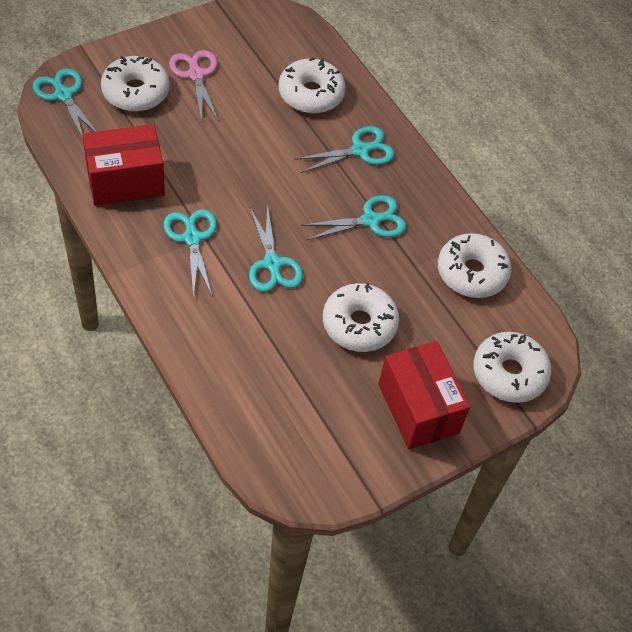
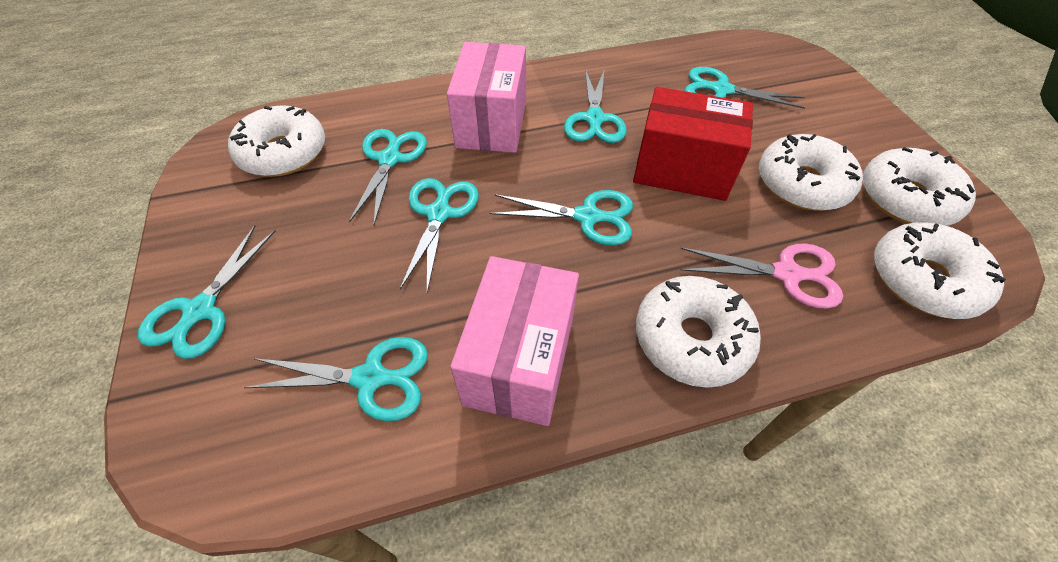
pink box: 0 -> 2
red box: 2 -> 1
turquoise scissors: 5 -> 7

